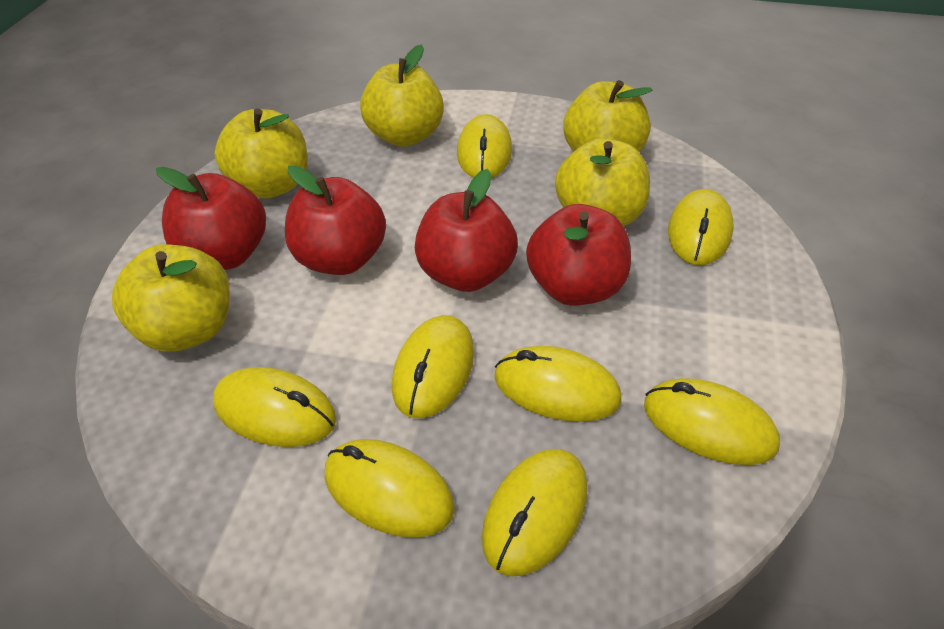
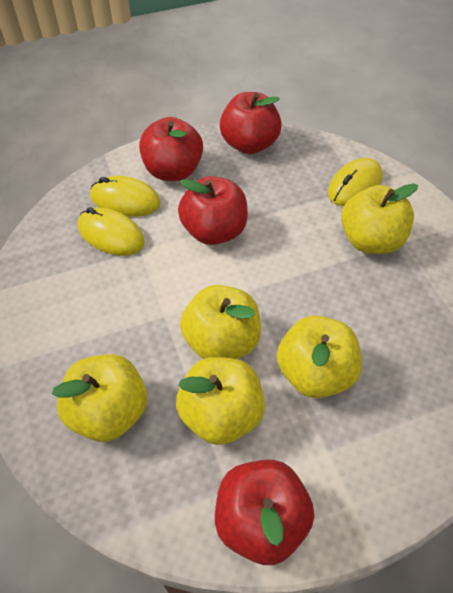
yellow mouse: 8 -> 3

